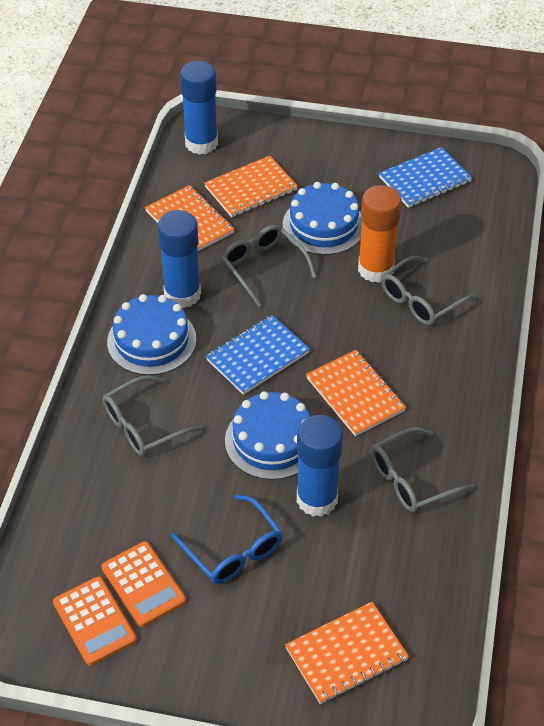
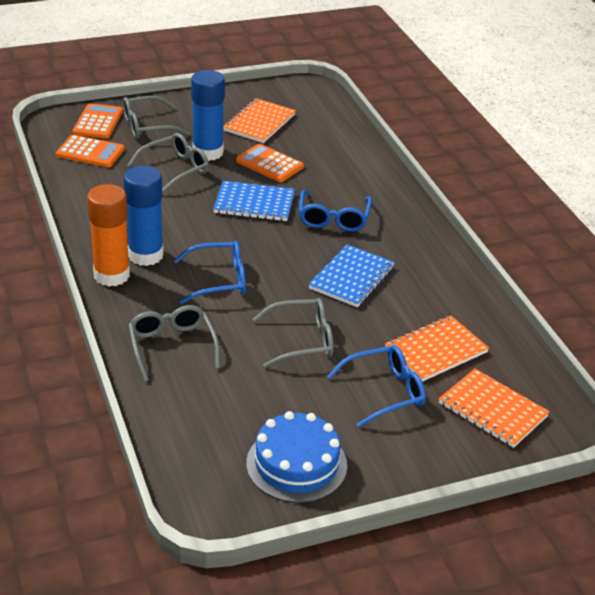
blue cake: 3 -> 1
blue glasses: 1 -> 3
blue glue stick: 3 -> 2
orange calculator: 2 -> 3
orange notebook: 4 -> 3

